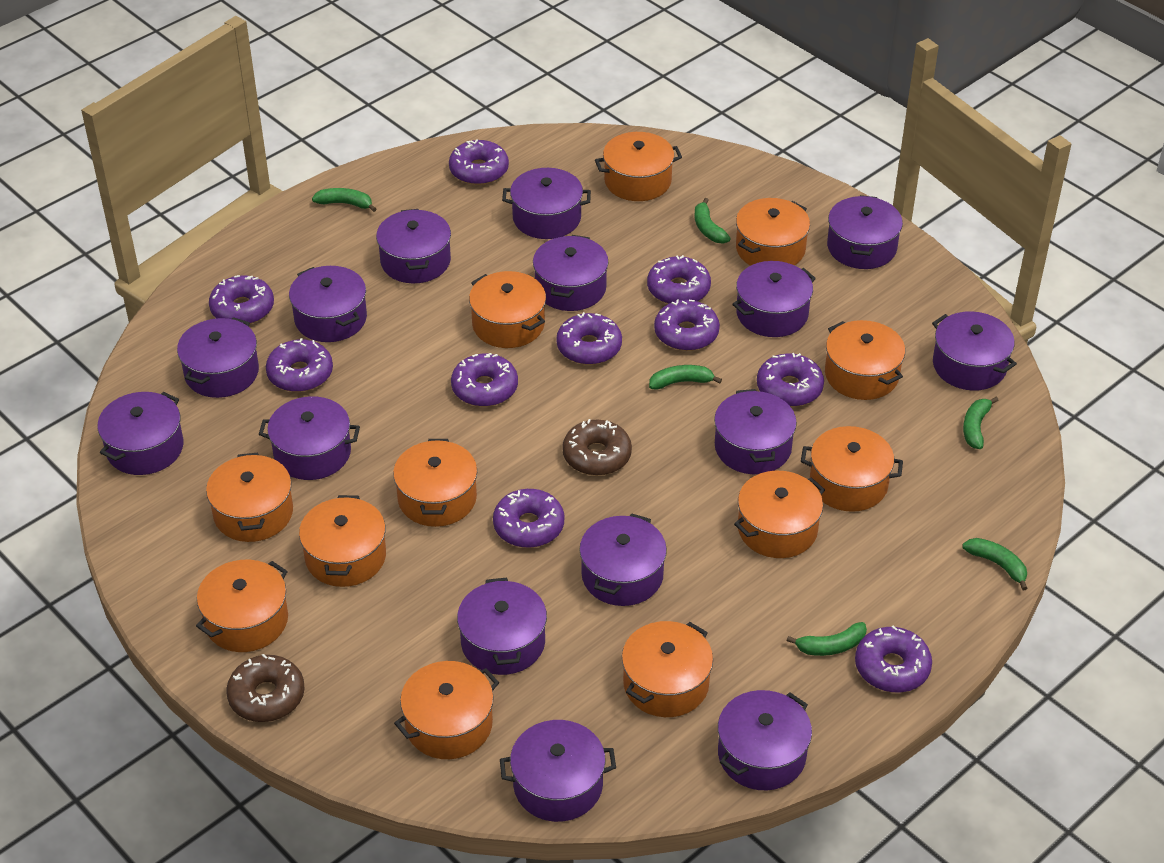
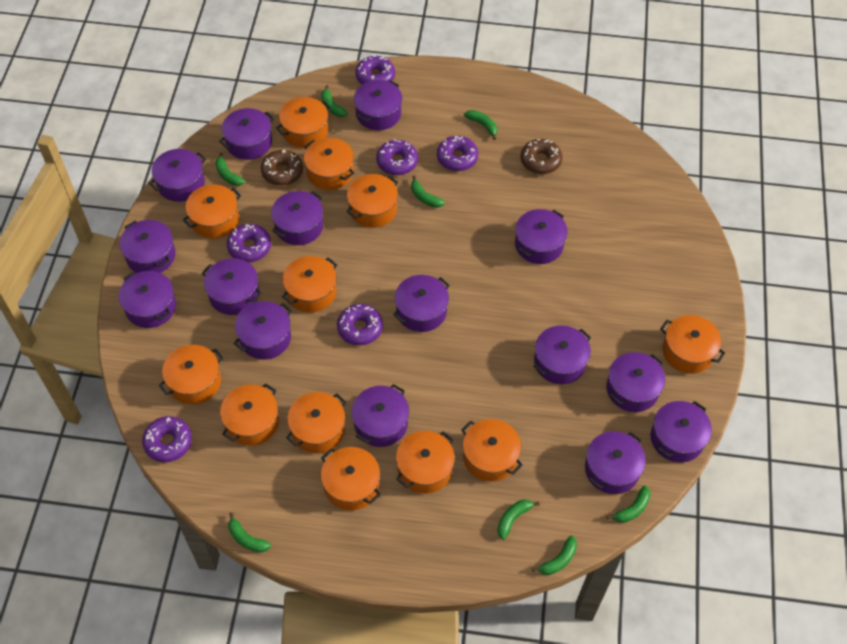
green banana: 6 -> 8
purple donut: 10 -> 6

